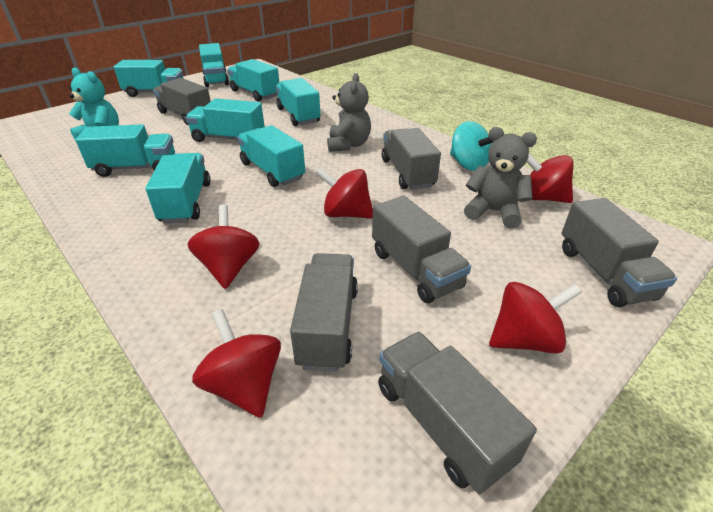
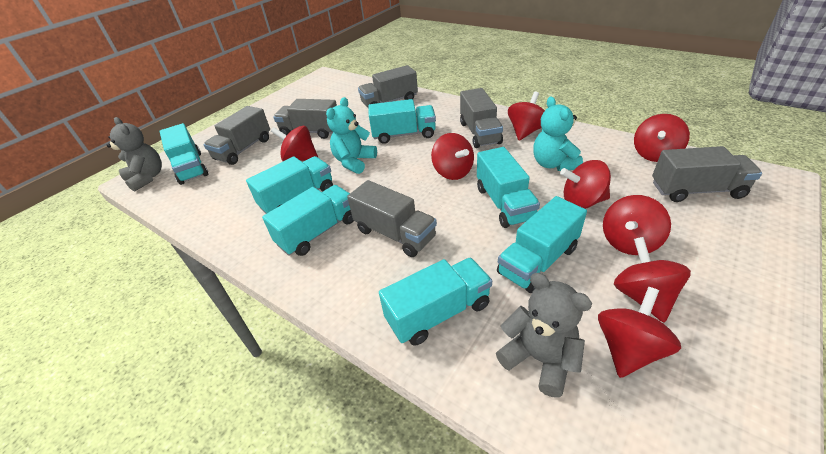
red spinning top: 5 -> 8
turquoise spinning top: 1 -> 0
turquoise teddy bear: 1 -> 2
turquoise truck: 8 -> 7

